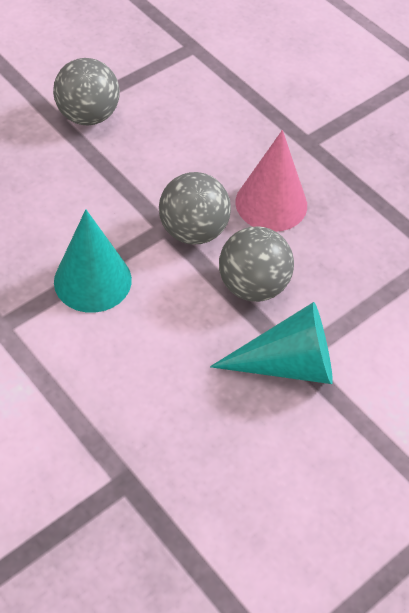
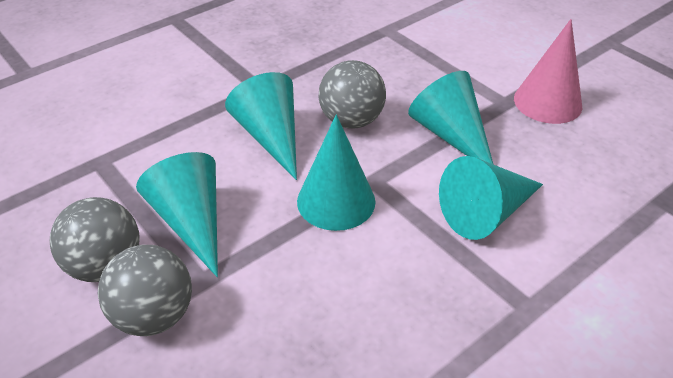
turquoise cone: 2 -> 5

